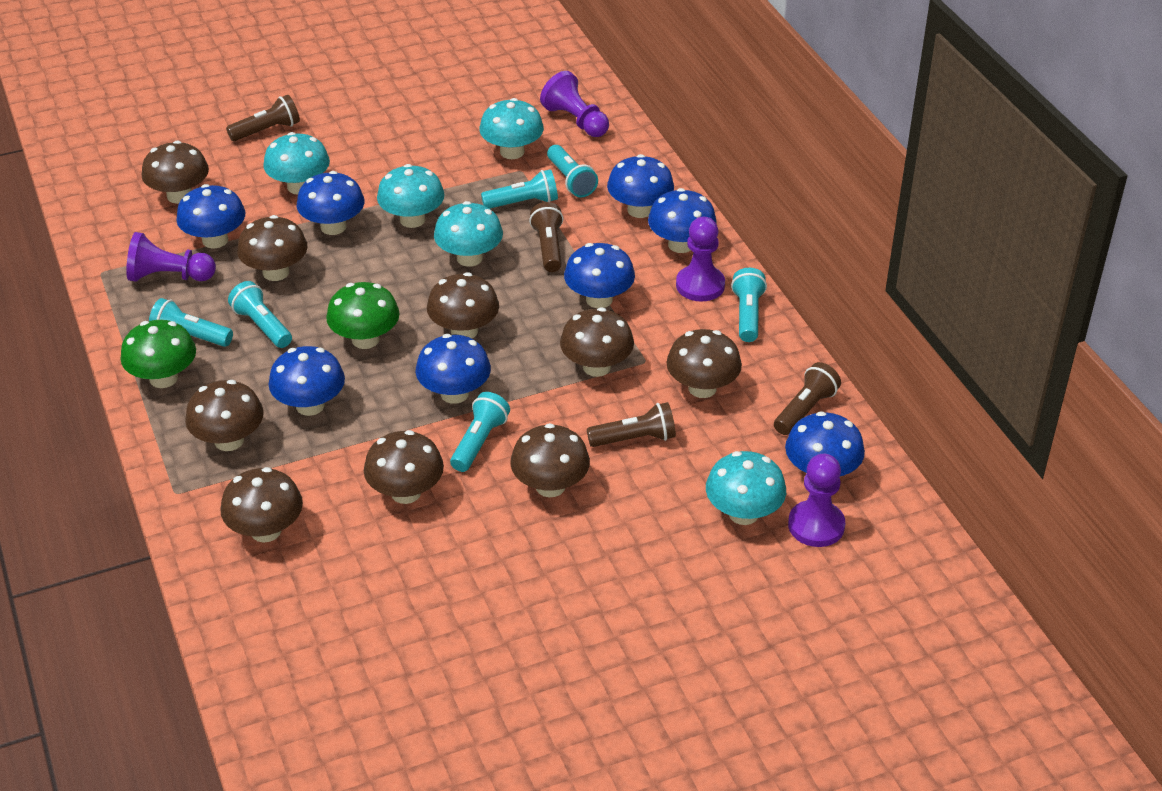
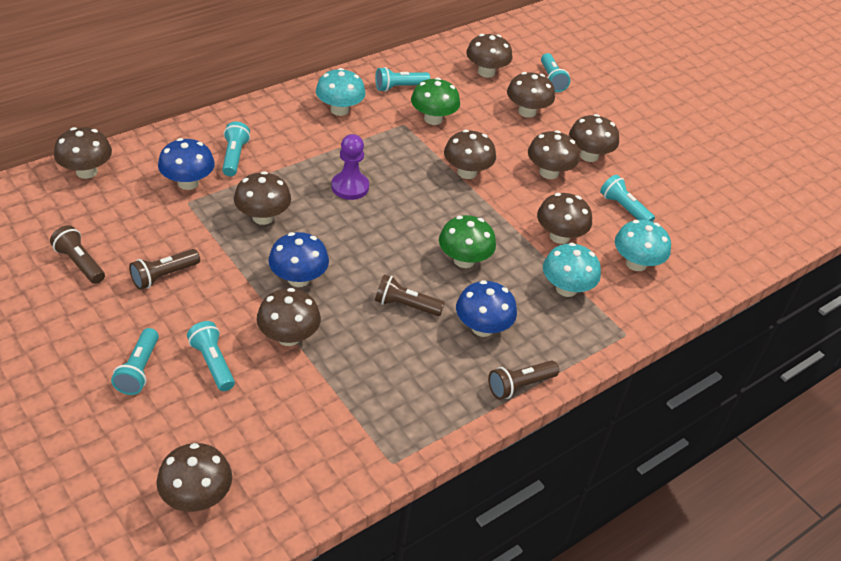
blue mushroom: 8 -> 3
brown mushroom: 9 -> 10
purple pawn: 4 -> 1
turquoise mushroom: 5 -> 3

